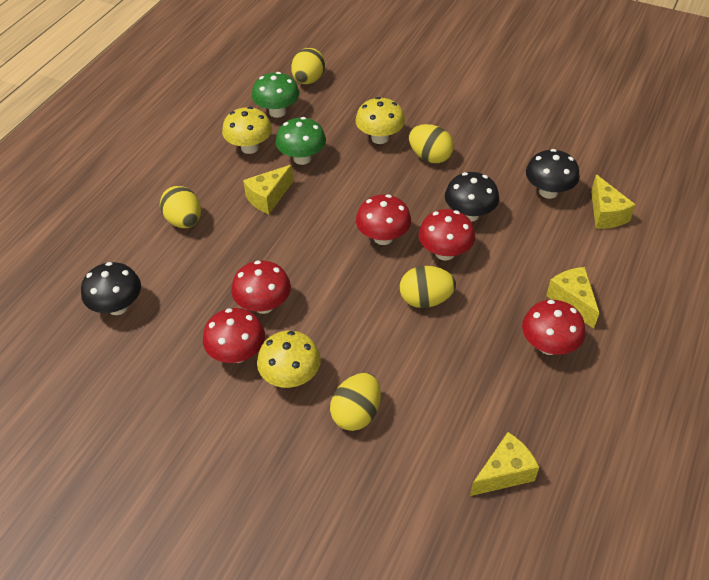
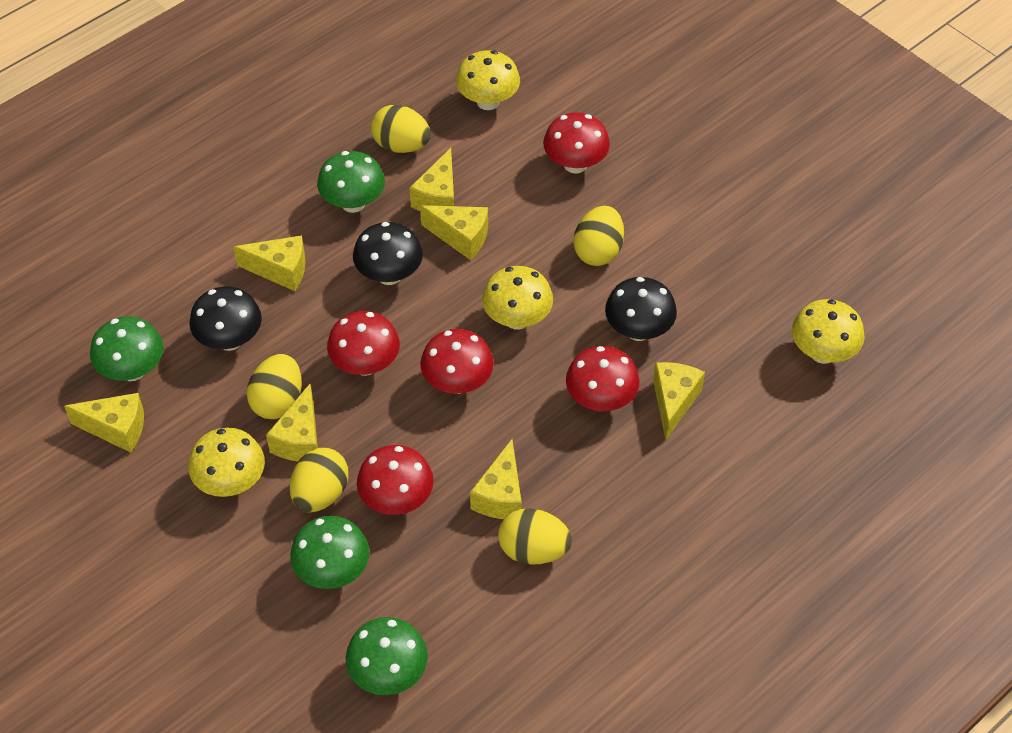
green mushroom: 2 -> 4
yellow cheese: 4 -> 7
yellow mushroom: 3 -> 4

